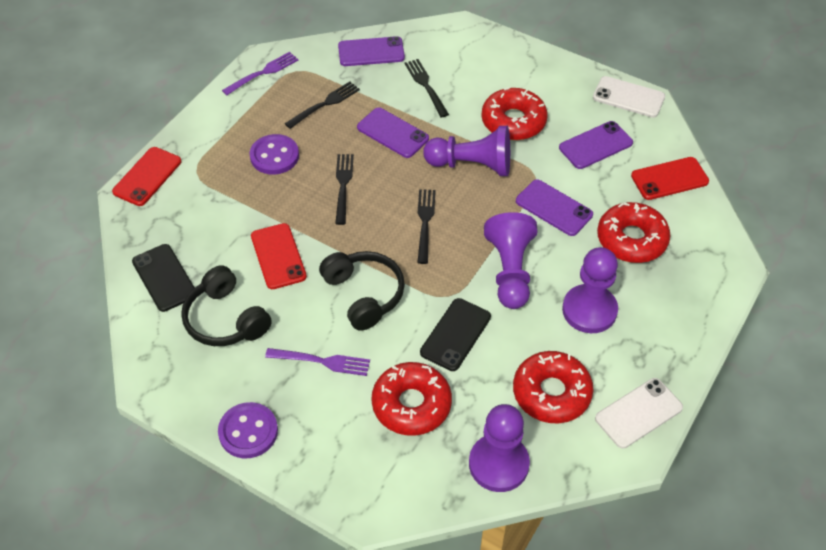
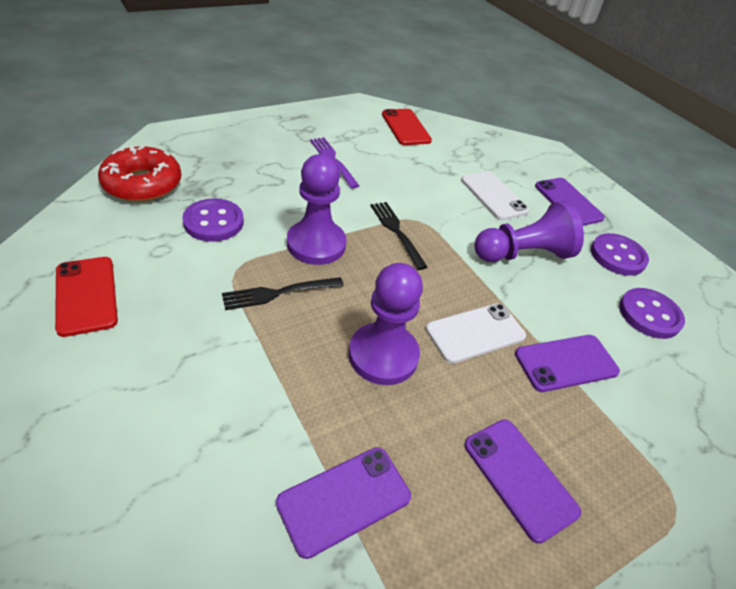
black fork: 4 -> 2
black headphones: 2 -> 0
black phone: 2 -> 0
purple button: 2 -> 3
purple fork: 2 -> 1
purple pawn: 4 -> 3
red donut: 4 -> 1
red phone: 3 -> 2

